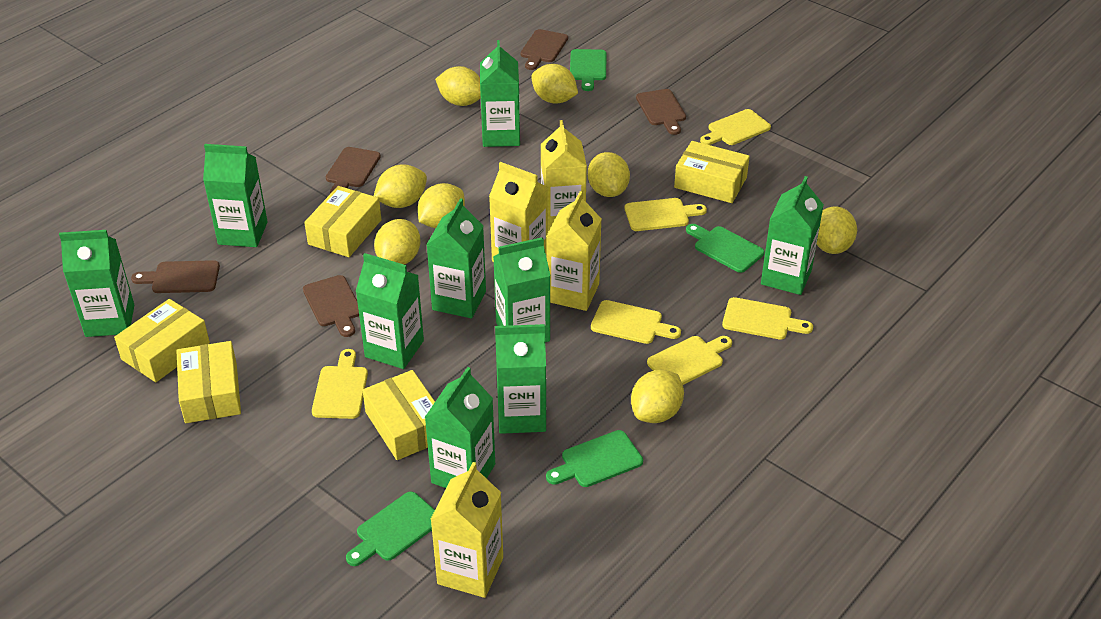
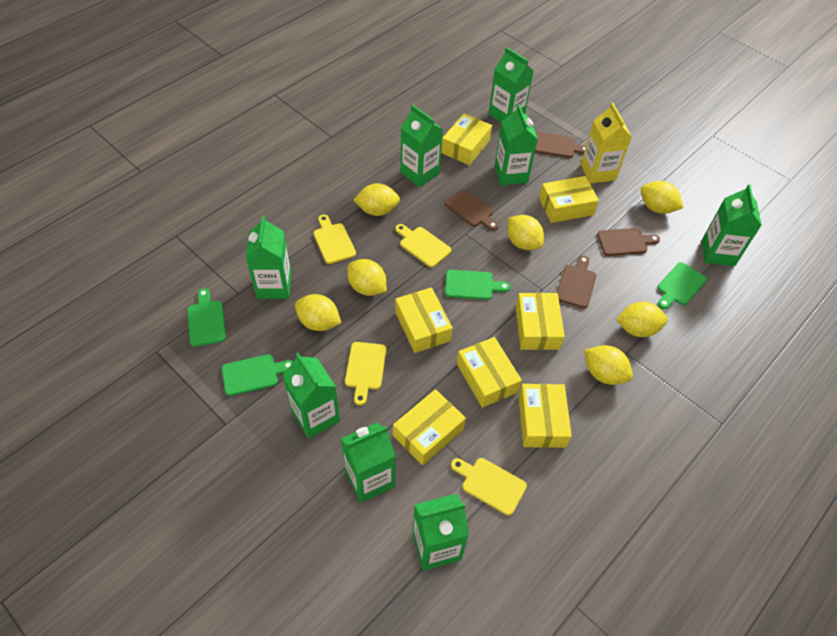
brown cutting board: 5 -> 4
green carton: 9 -> 8
yellow box: 5 -> 7
yellow carton: 4 -> 1
yellow cutting board: 6 -> 4
yellow lemon: 8 -> 7

